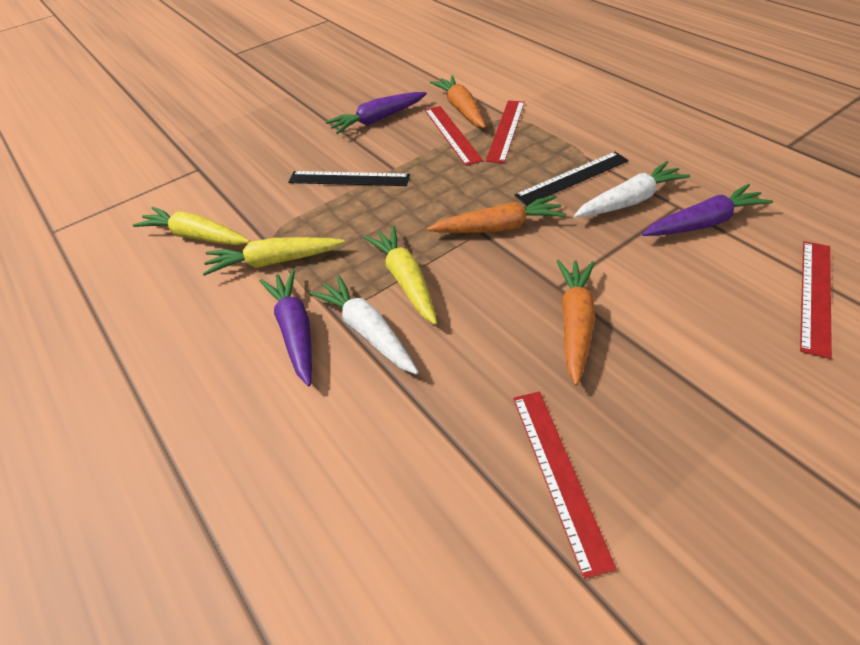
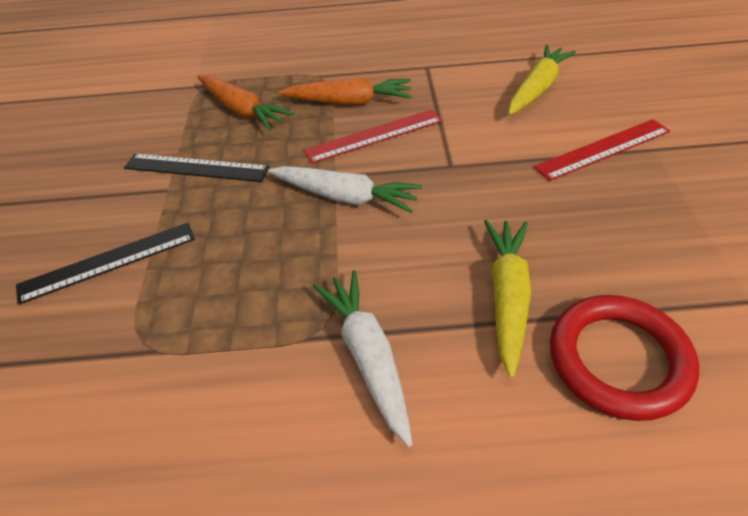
orange carrot: 3 -> 2
purple carrot: 3 -> 0
red ring: 0 -> 1
red ruler: 4 -> 2
yellow carrot: 3 -> 2

